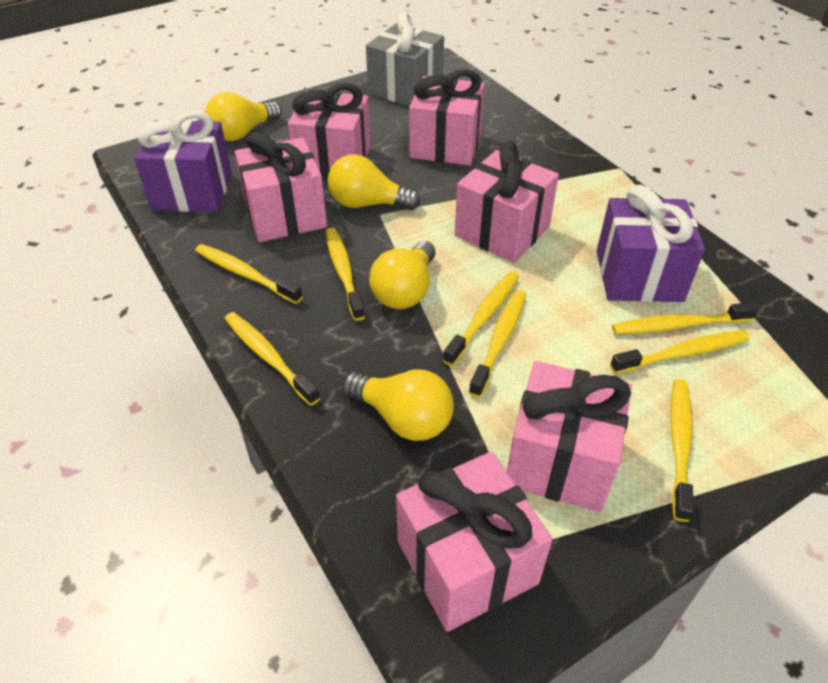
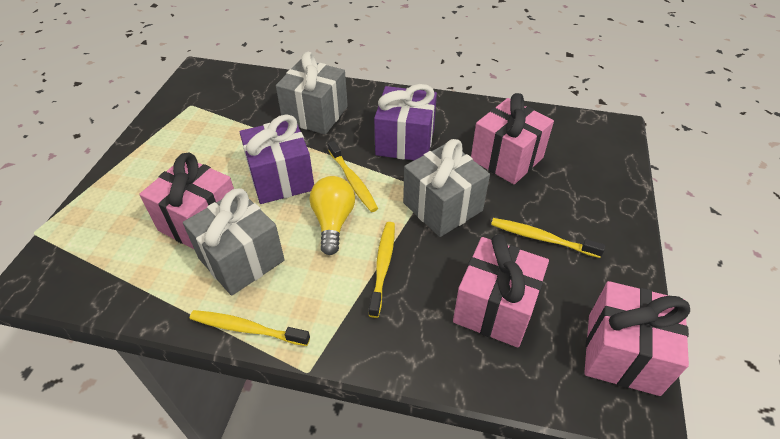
grey gift: 1 -> 3
pink gift: 6 -> 4
yellow light bulb: 4 -> 1
yellow toothbrush: 8 -> 4

